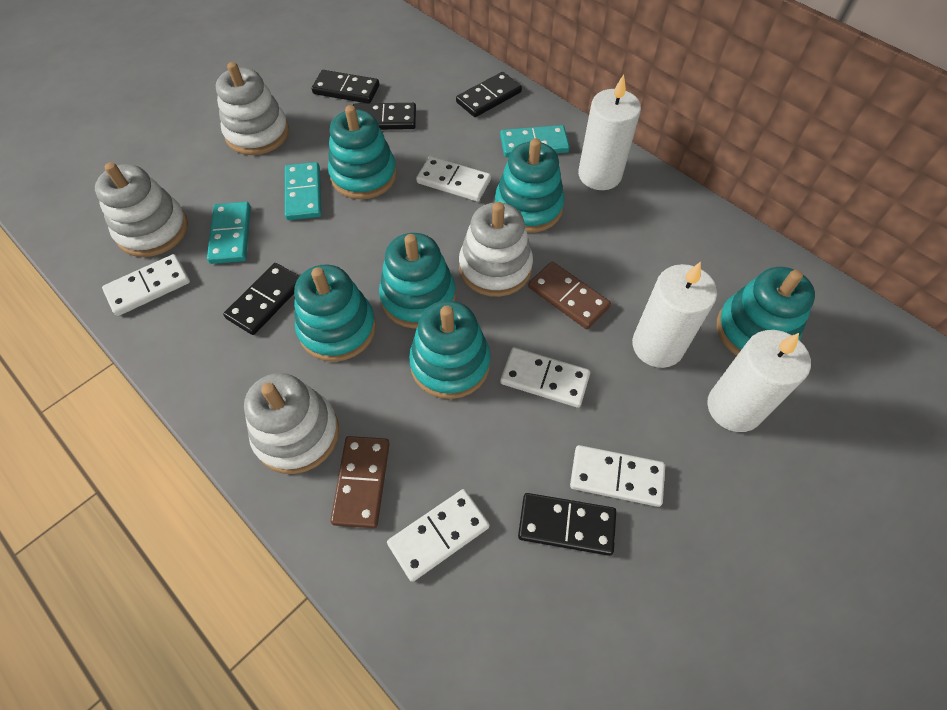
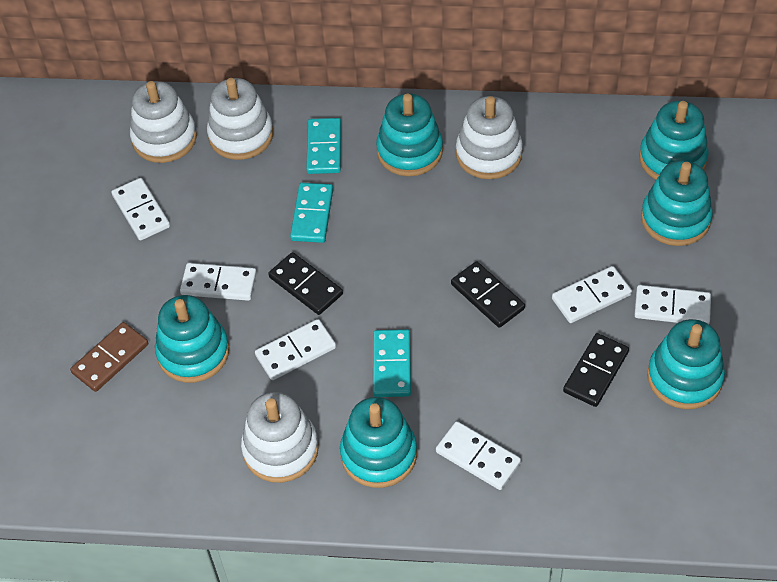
black domino: 5 -> 3
brown domino: 2 -> 1
white candle: 3 -> 0
white domino: 5 -> 6

